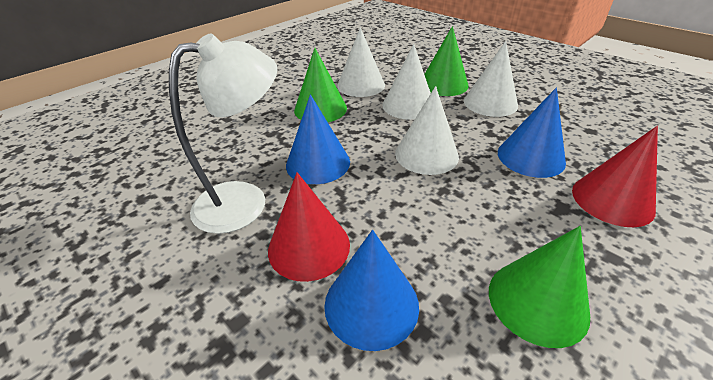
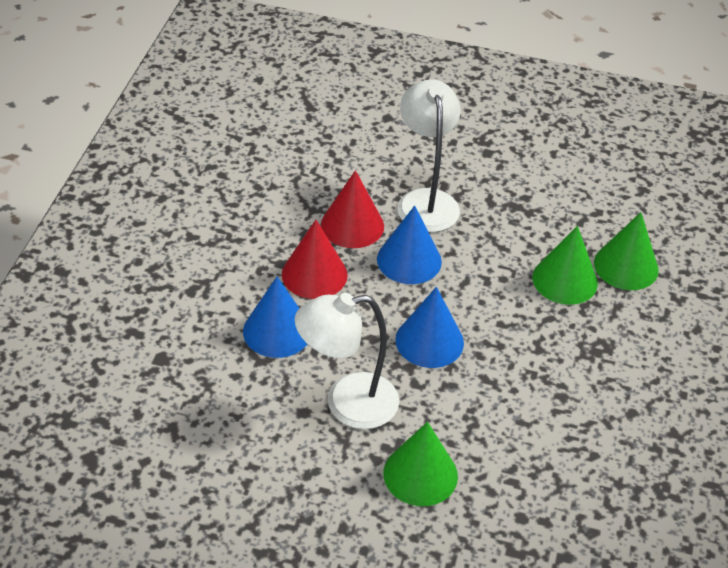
white cone: 4 -> 0
white lamp: 1 -> 2

